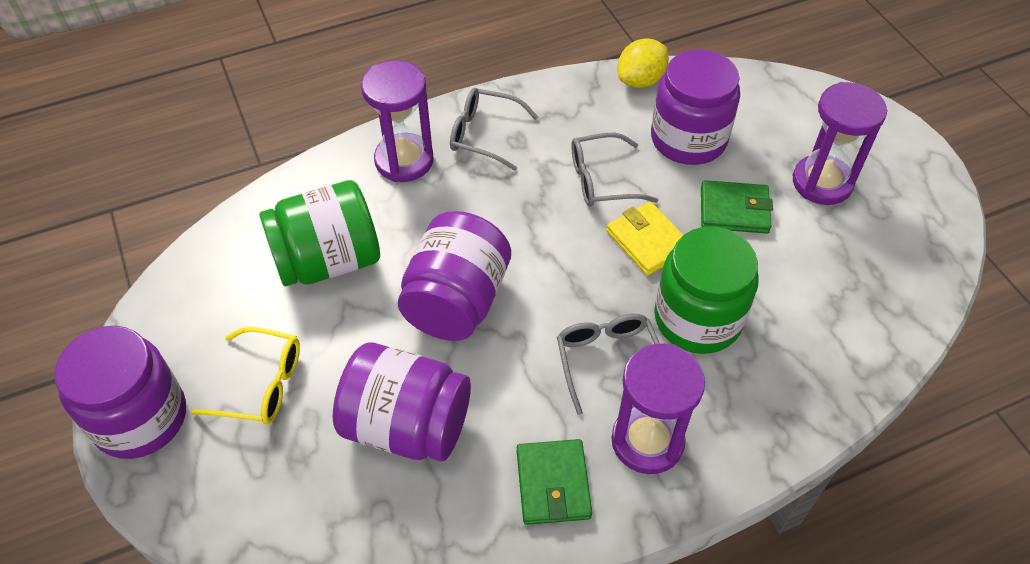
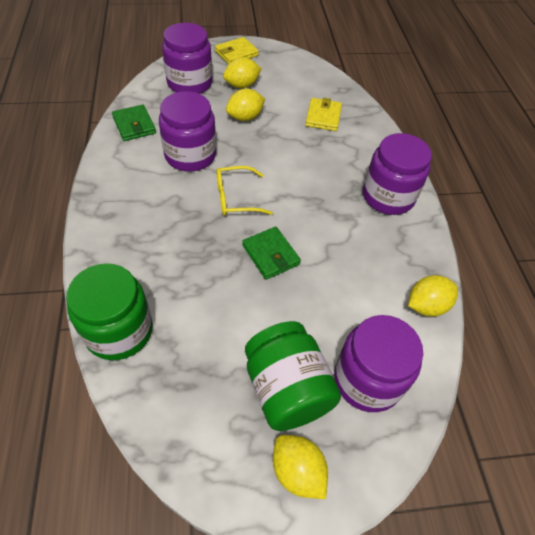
grey glasses: 3 -> 0
purple hourglass: 3 -> 0
yellow lemon: 1 -> 4
yellow wallet: 1 -> 2

